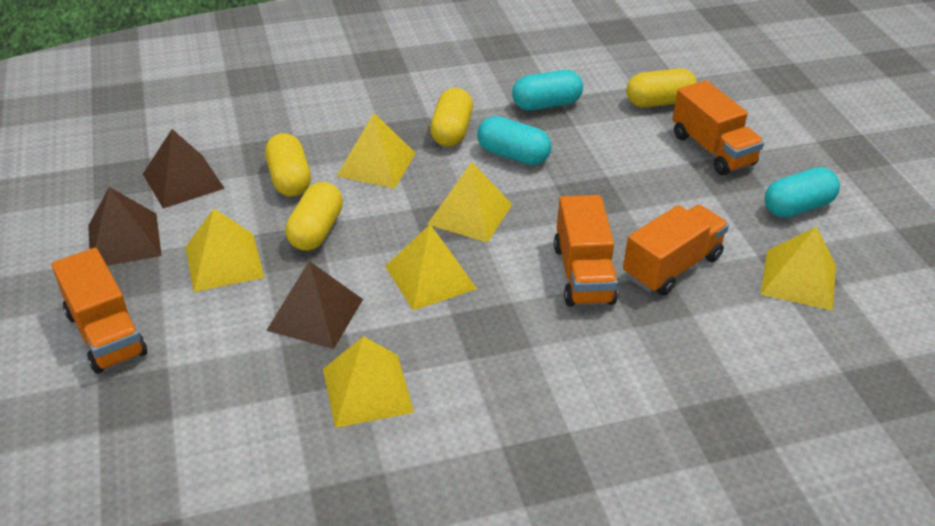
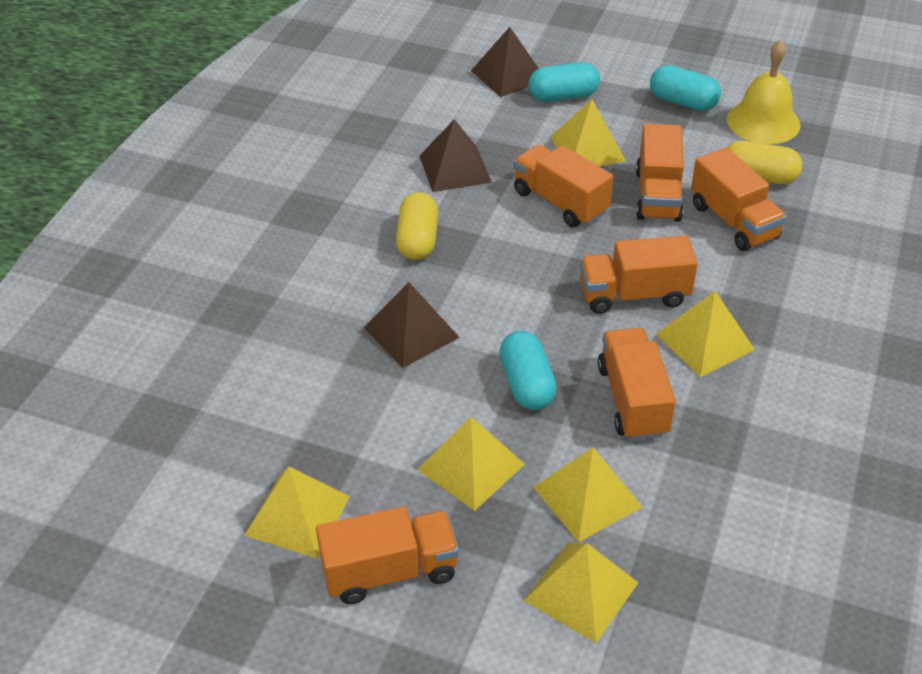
orange truck: 4 -> 6
yellow bell: 0 -> 1
yellow capsule: 4 -> 2

